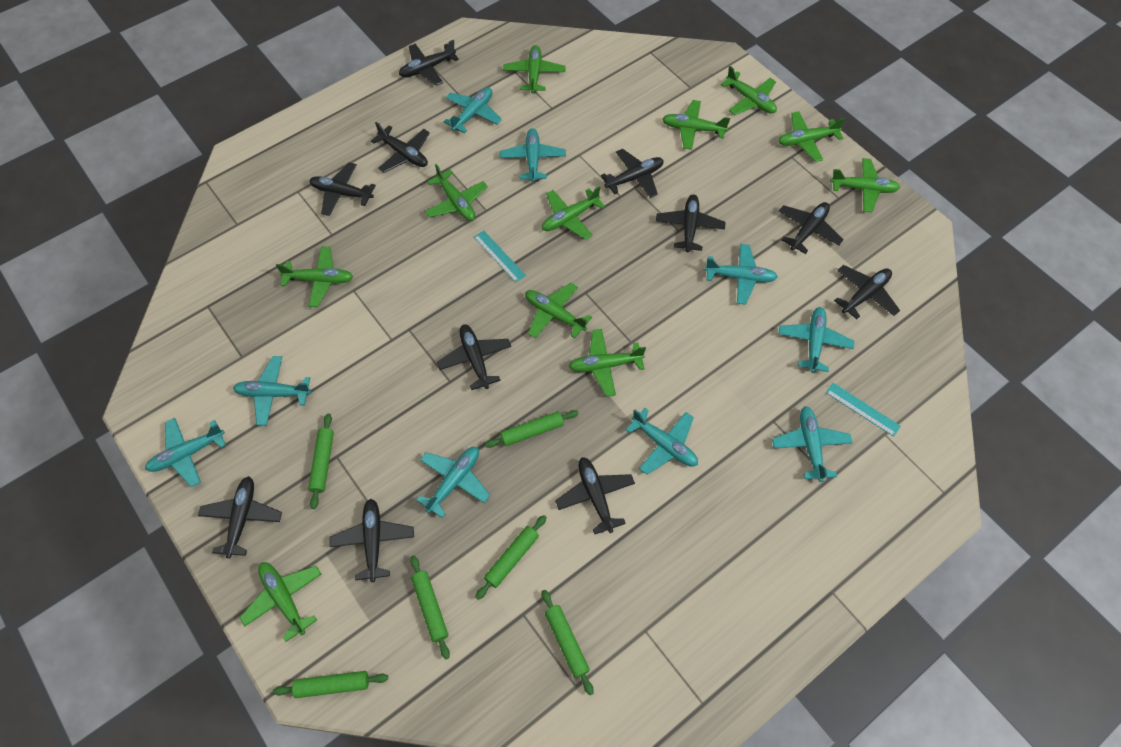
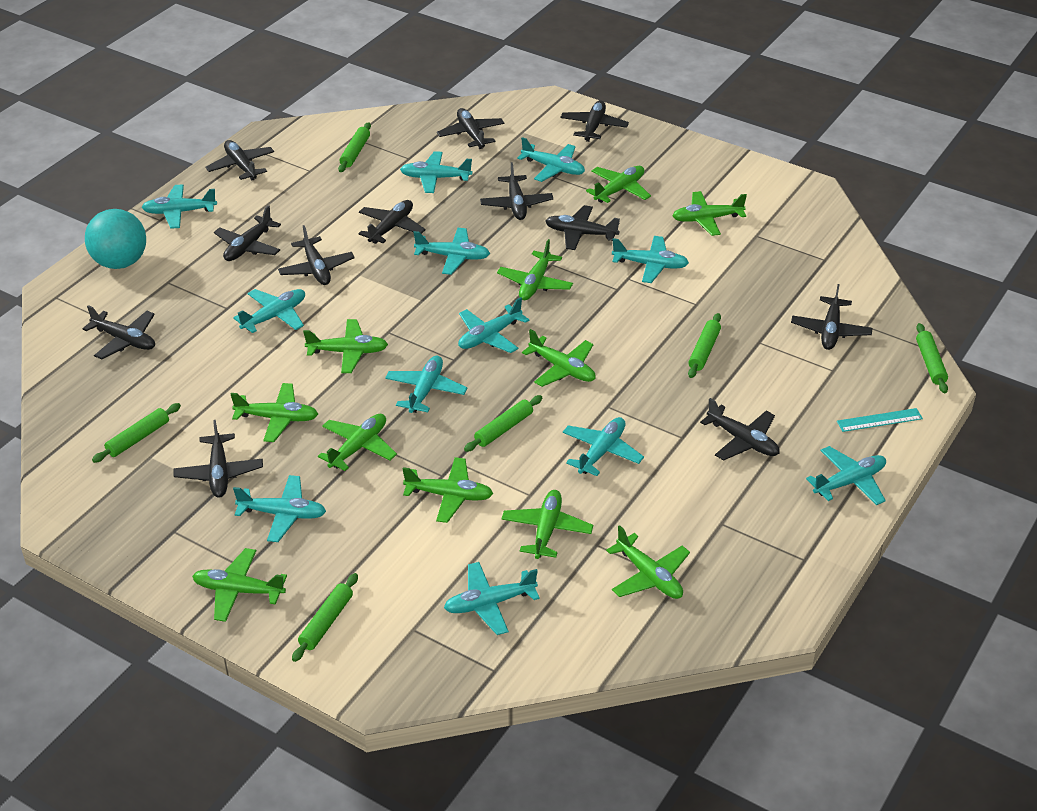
black plane: 11 -> 12
turquoise ball: 0 -> 1
turquoise plane: 9 -> 12
turquoise ruler: 2 -> 1

